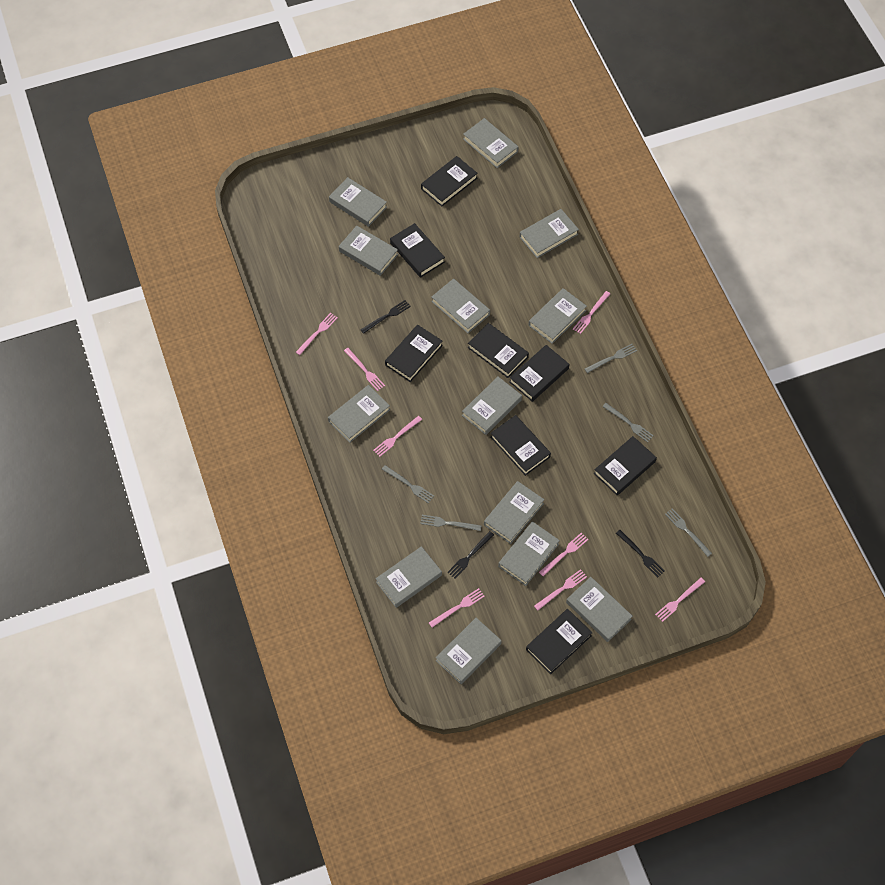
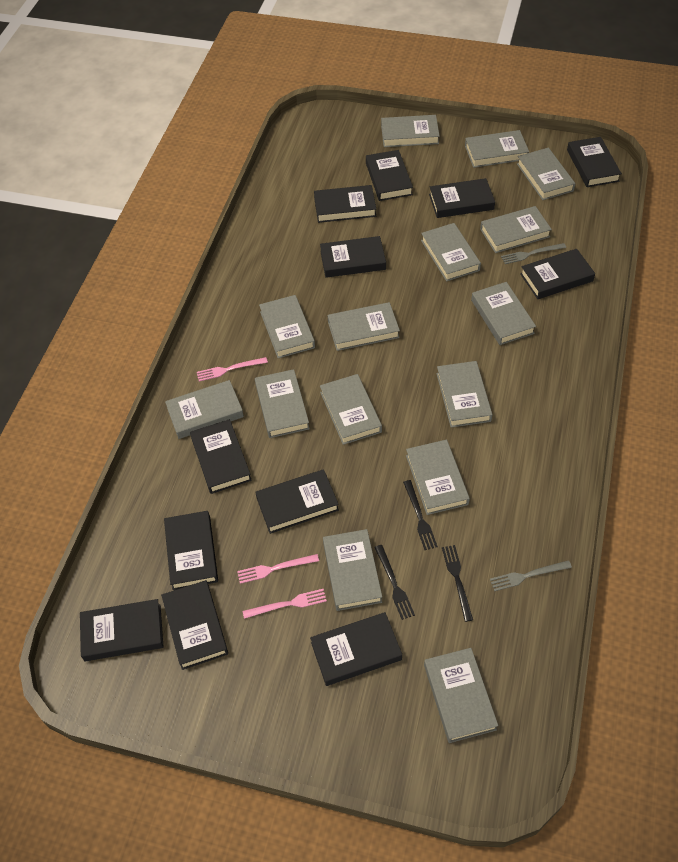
black book: 8 -> 12
grey book: 13 -> 15
grey fork: 5 -> 2
pink fork: 8 -> 3

